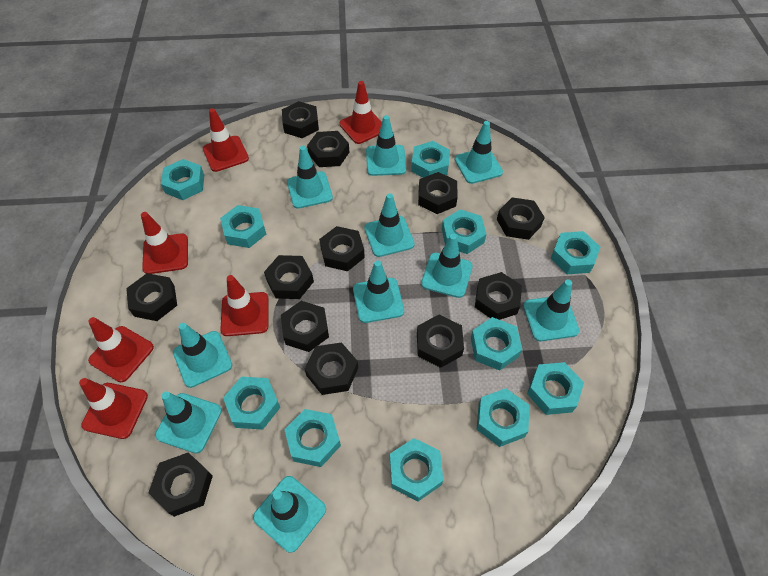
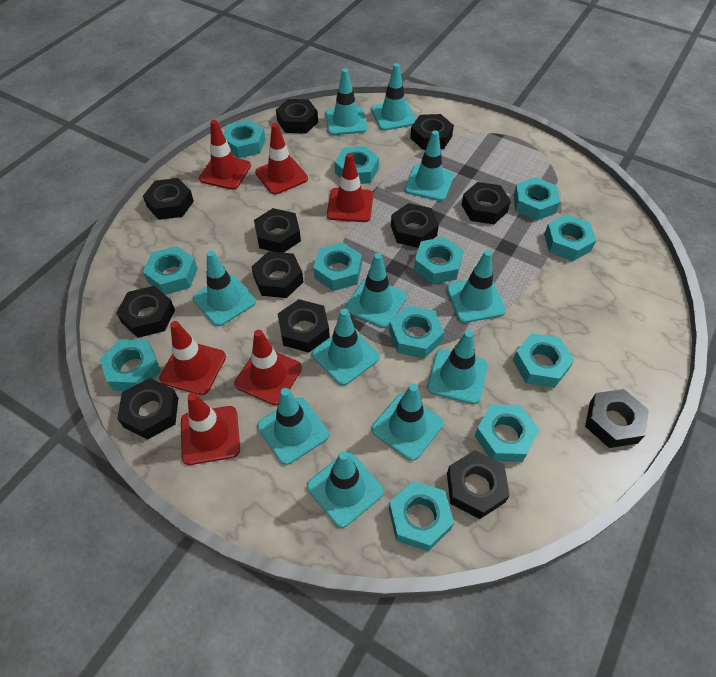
turquoise nut: 11 -> 12
turquoise traffic cone: 10 -> 11

